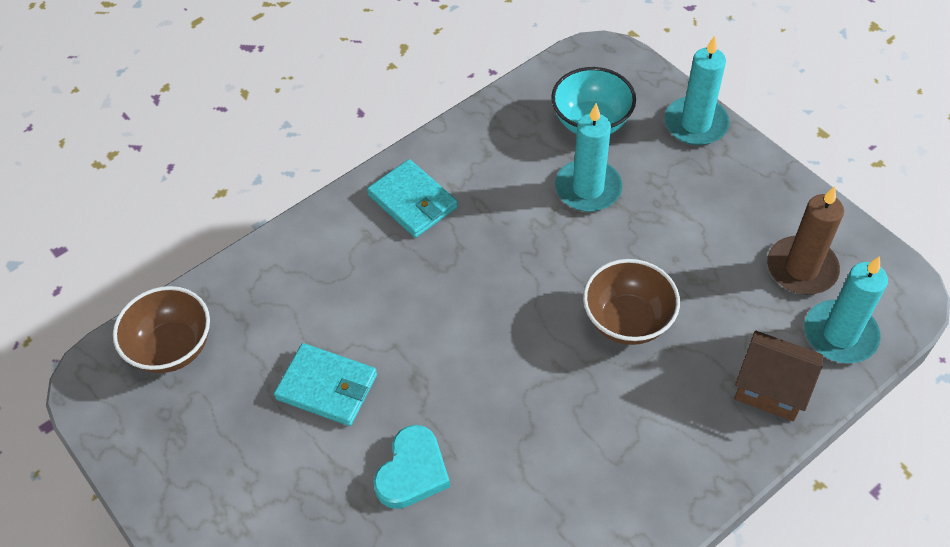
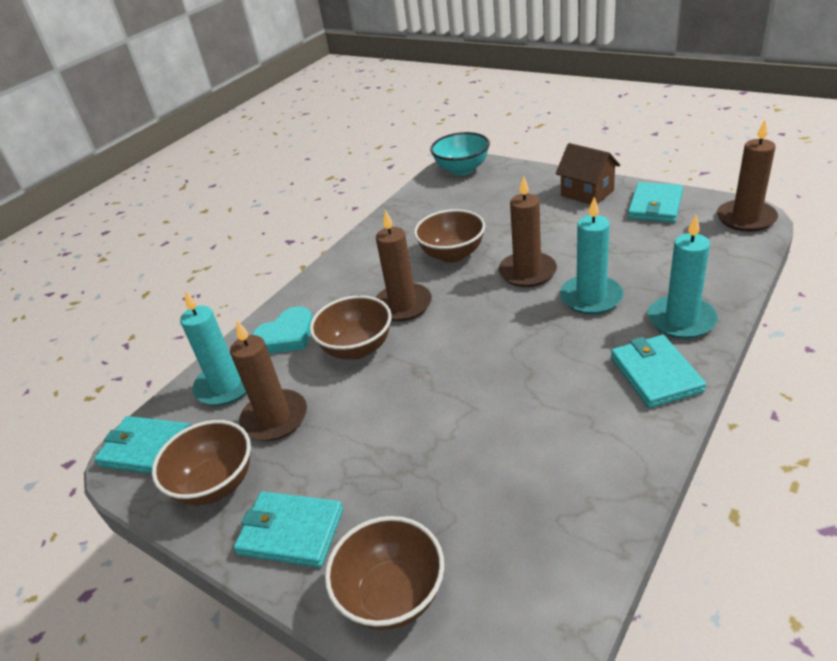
brown bowl: 2 -> 4
brown candle: 1 -> 4
turquoise wallet: 2 -> 4

